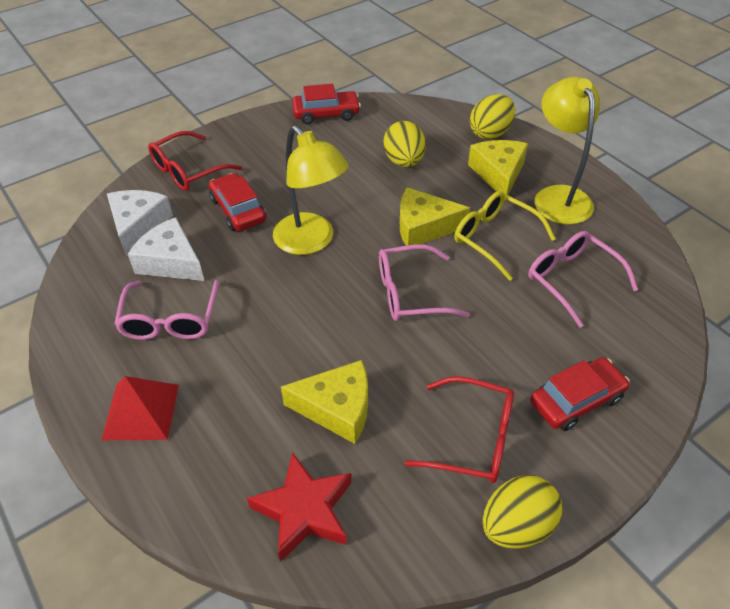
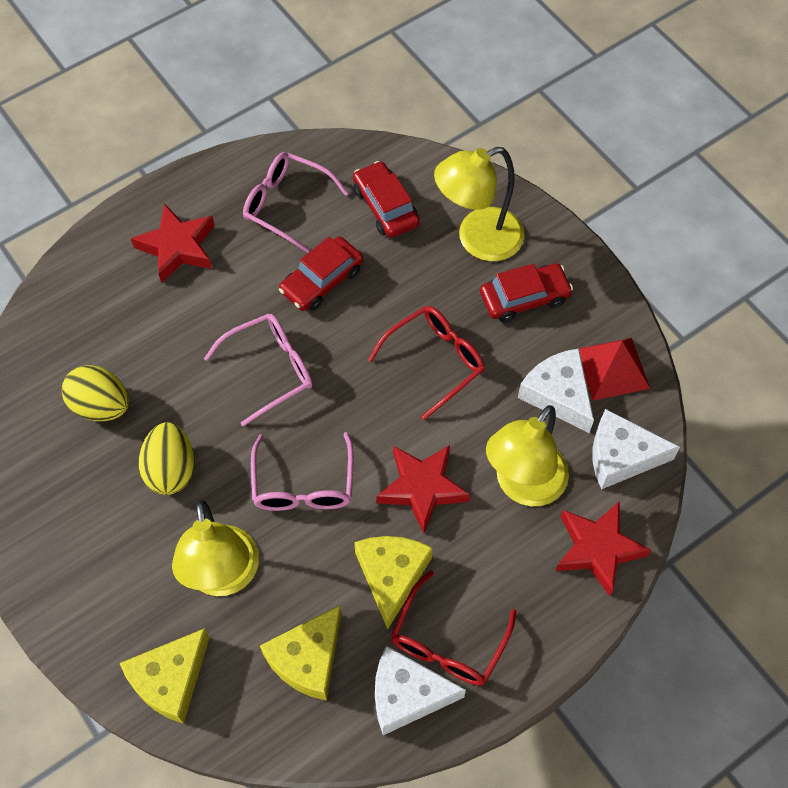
red star: 1 -> 3
white cheese: 2 -> 3
yellow egg: 3 -> 2
yellow glasses: 1 -> 0
yellow lamp: 2 -> 3

